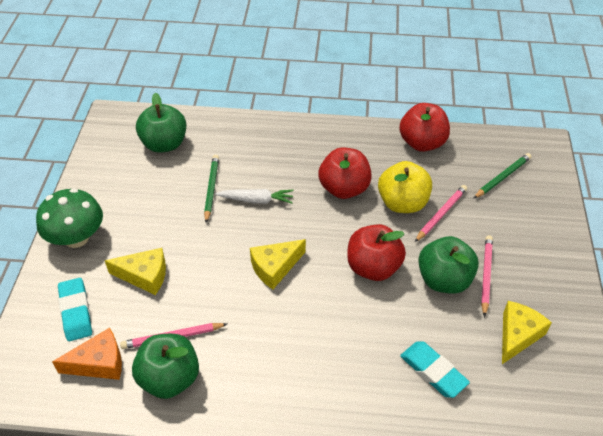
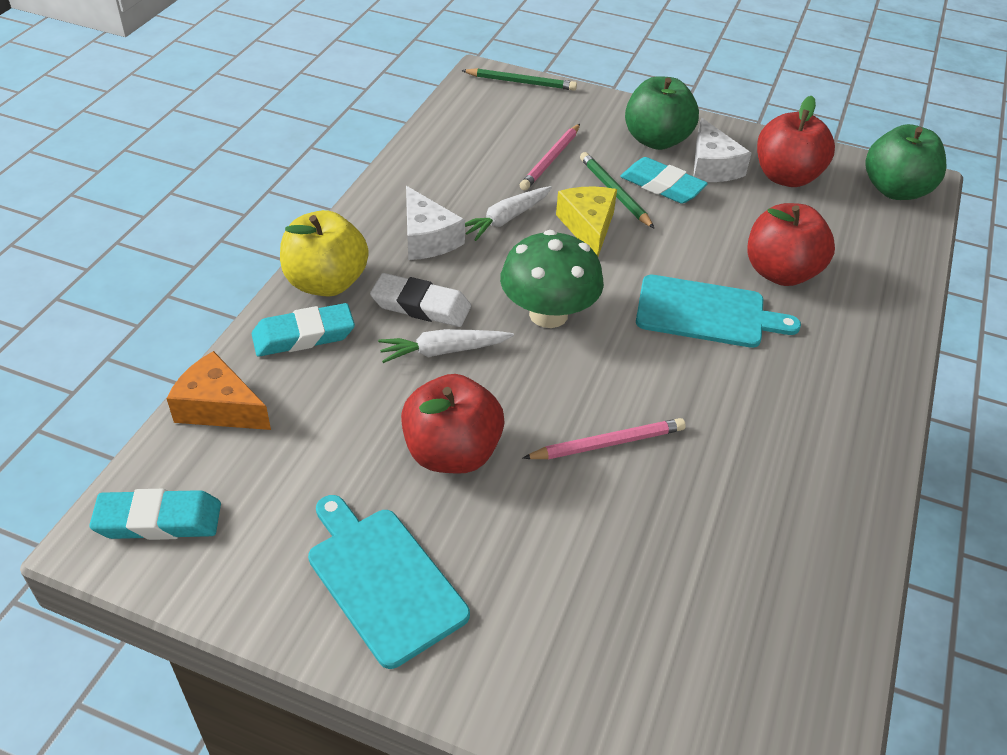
green apple: 3 -> 2
pink pencil: 3 -> 2
turquoise cutting board: 0 -> 2
turquoise eraser: 2 -> 3
white carrot: 1 -> 2
white cheese: 0 -> 2
white eraser: 0 -> 1
yellow cheese: 3 -> 1

